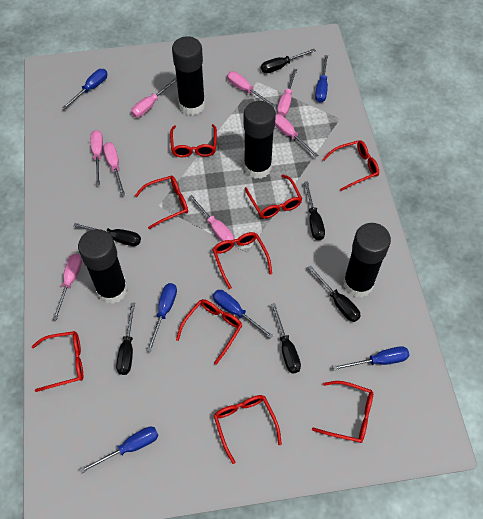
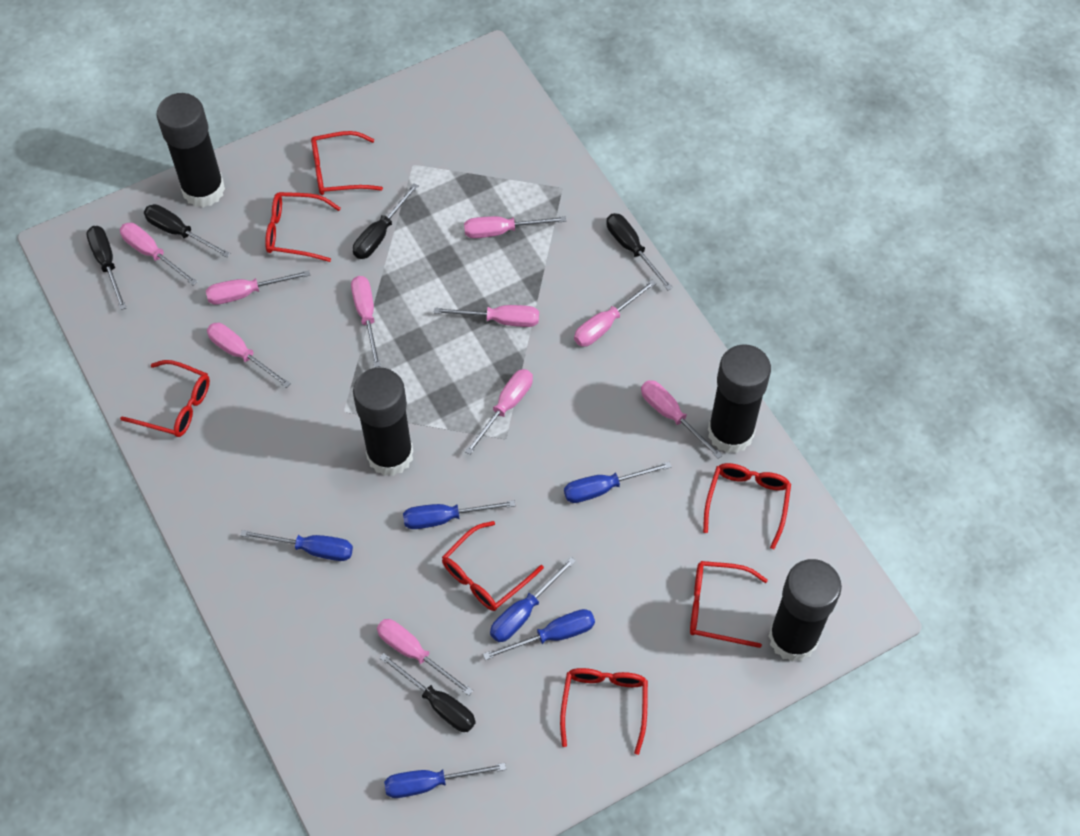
black screwdriver: 6 -> 5
pink screwdriver: 8 -> 10
red glasses: 9 -> 7

